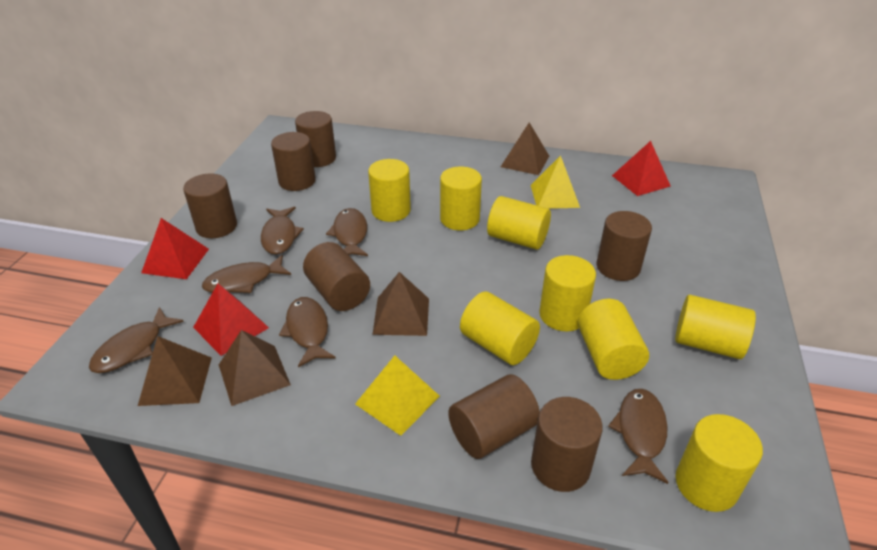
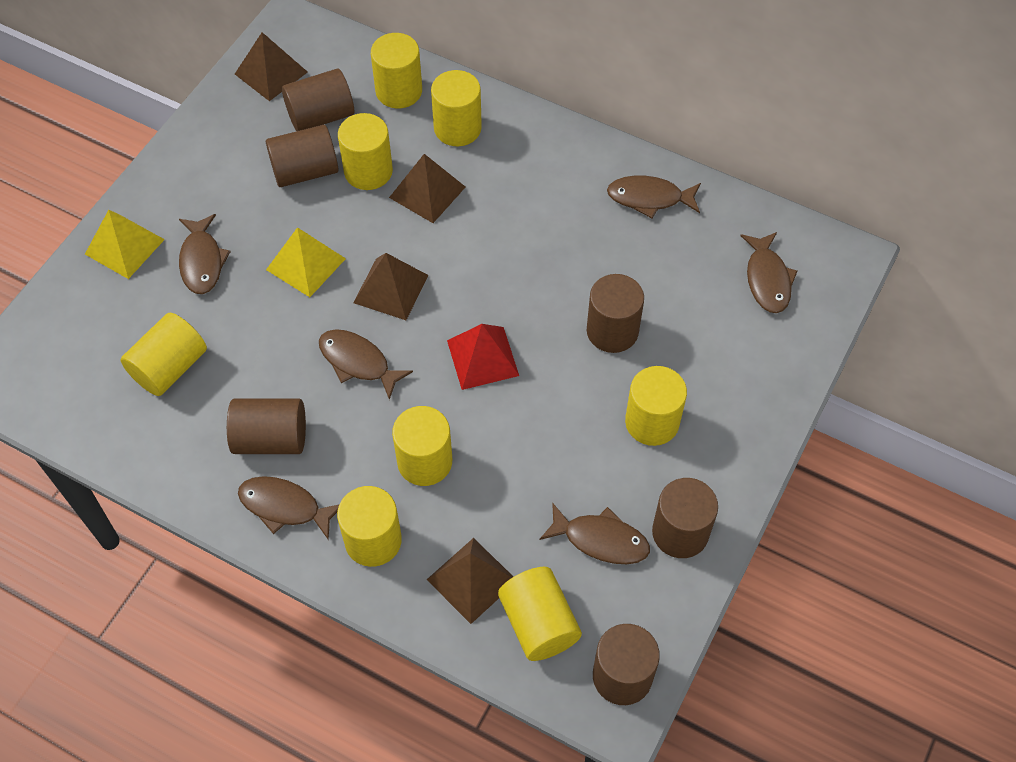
brown cylinder: 7 -> 6
red pyramid: 3 -> 1

